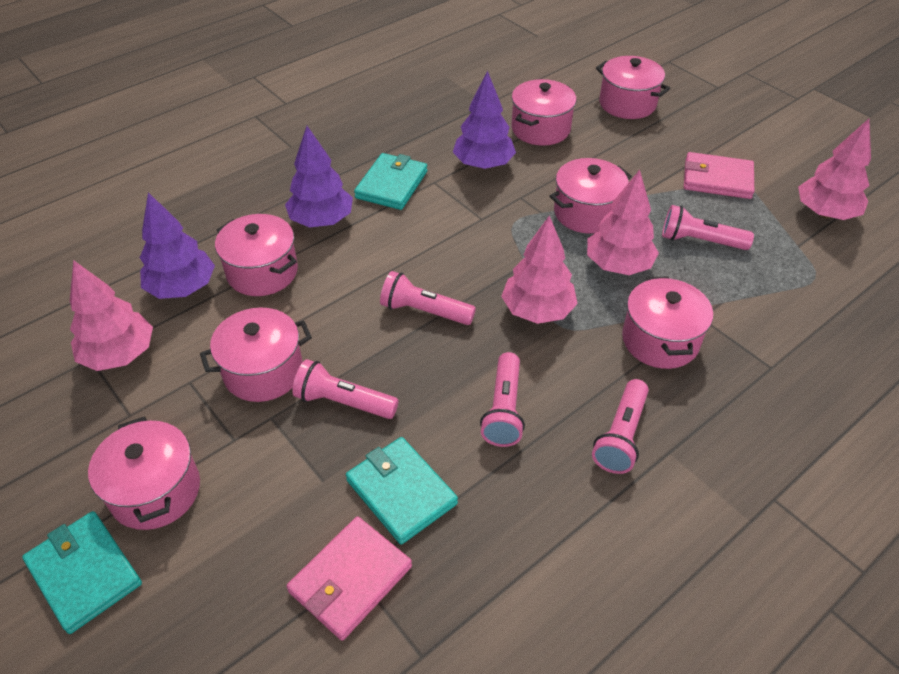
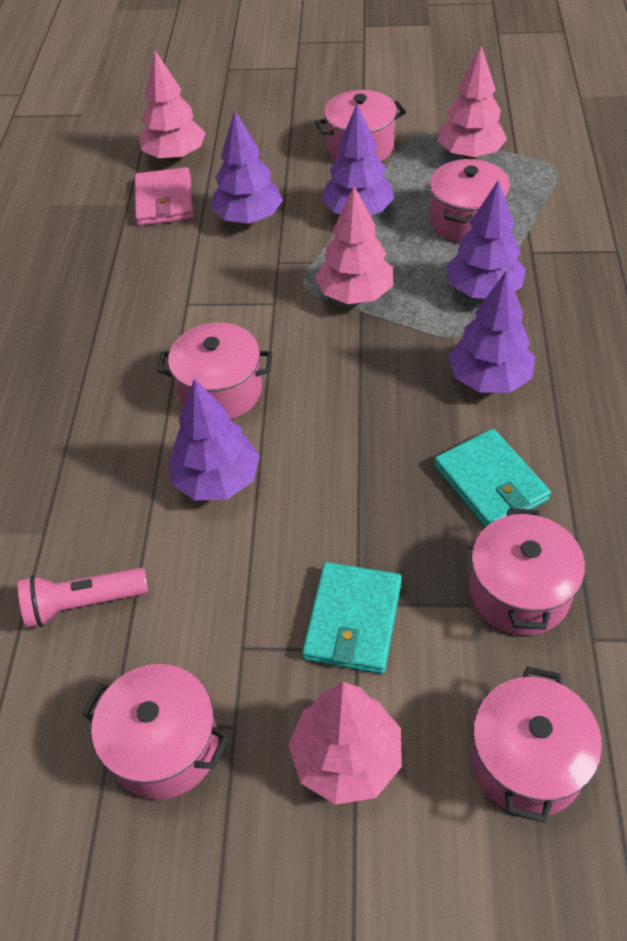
pink flashlight: 5 -> 1
pink pot: 7 -> 6
pink wallet: 2 -> 1
purple tree: 3 -> 5
turquoise wallet: 3 -> 2

